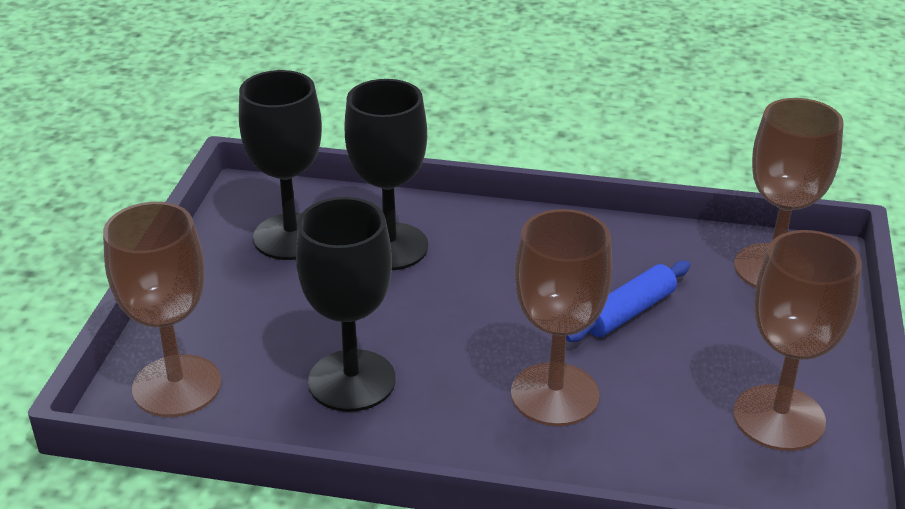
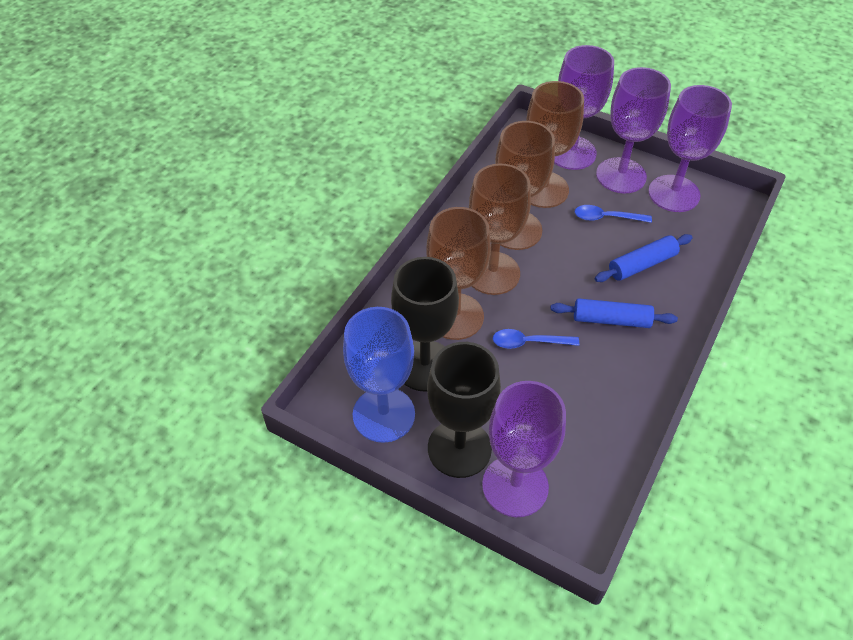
black goblet: 3 -> 2
blue goblet: 0 -> 1
blue rolling pin: 1 -> 2
blue spoon: 0 -> 2
purple goblet: 0 -> 4

